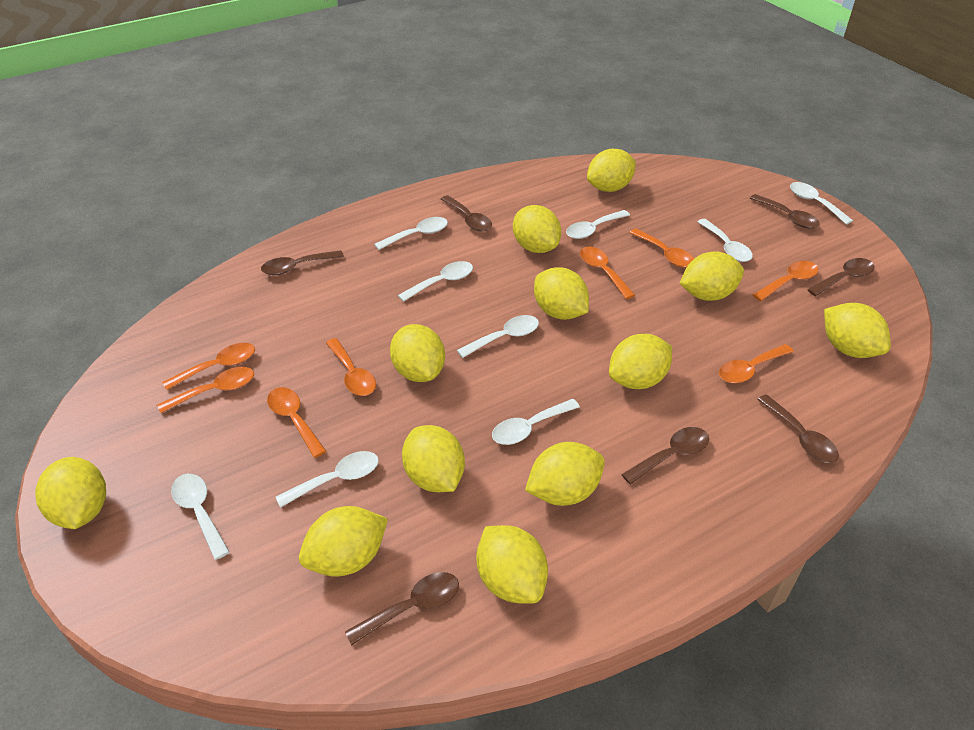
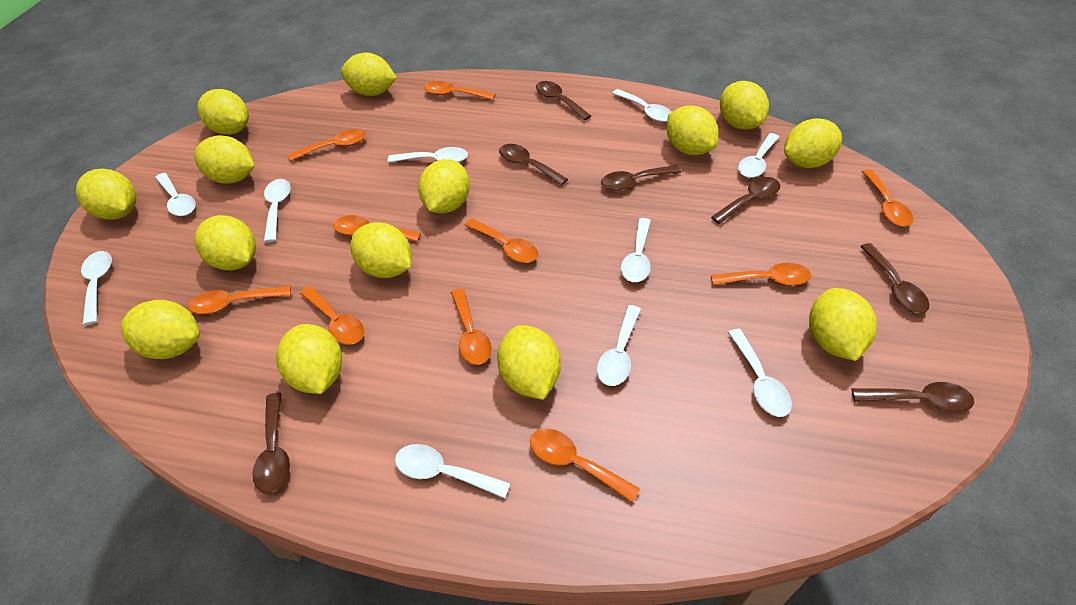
orange spoon: 8 -> 10
white spoon: 9 -> 10
yellow lemon: 12 -> 14

